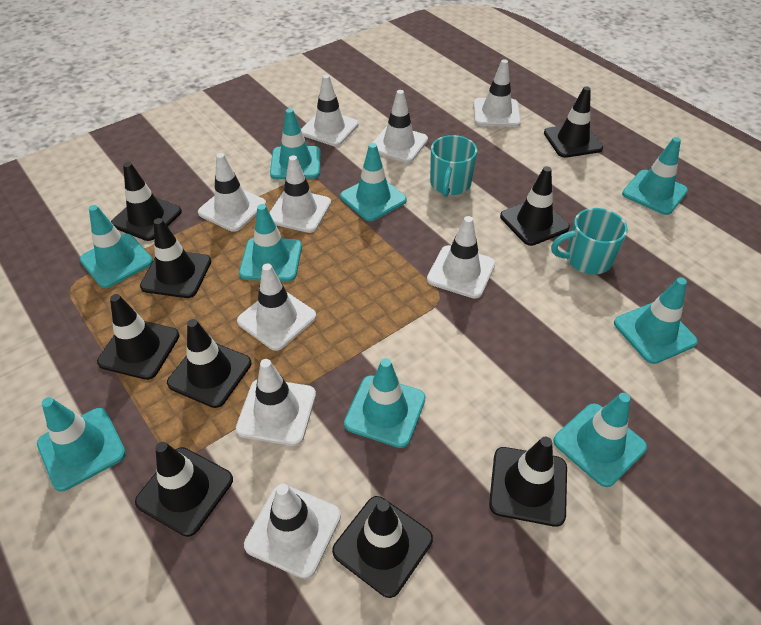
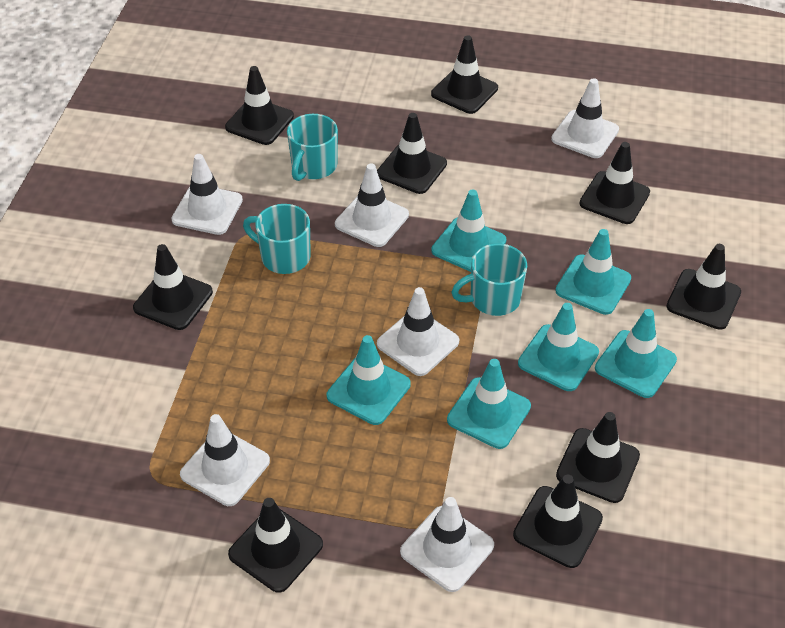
turquoise mug: 2 -> 3
turquoise traffic cone: 9 -> 6
white traffic cone: 9 -> 6

